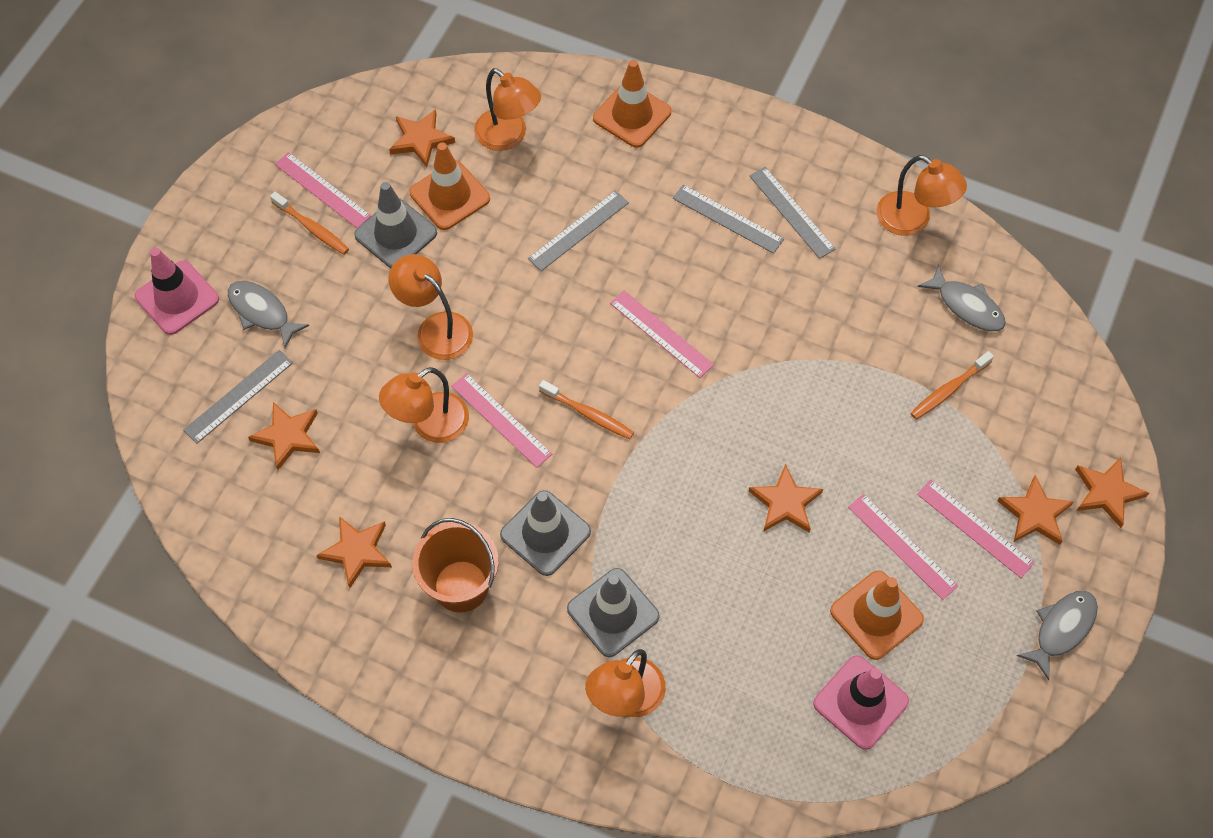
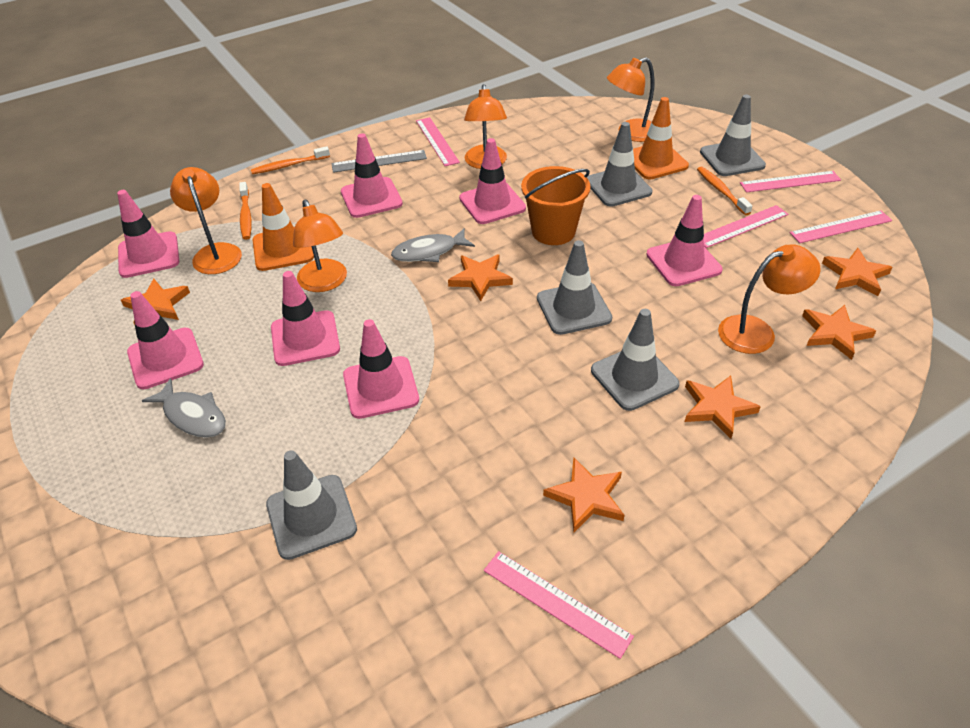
grey fish: 3 -> 2
grey ruler: 4 -> 1
grey traffic cone: 3 -> 5
orange traffic cone: 3 -> 2
pink traffic cone: 2 -> 7

